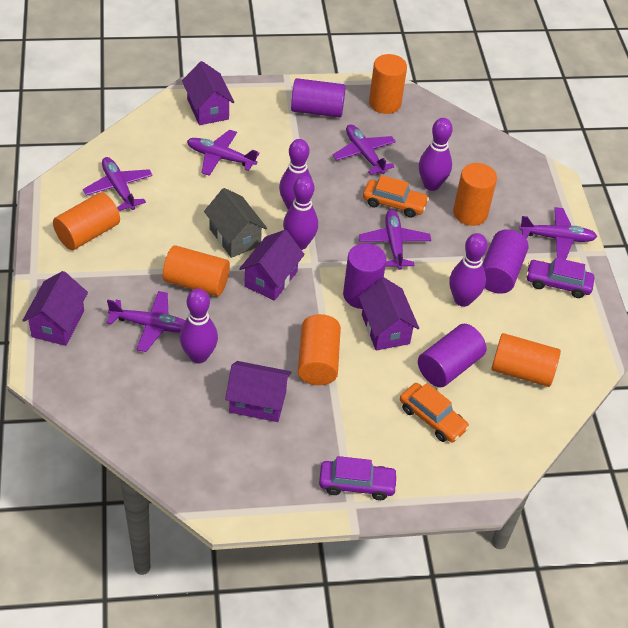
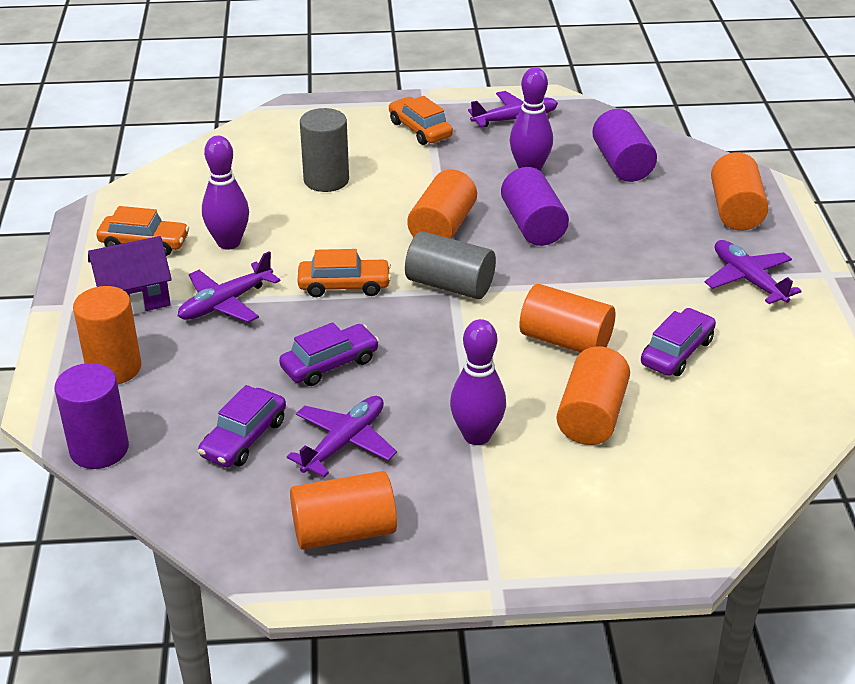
grey cylinder: 0 -> 2
grey house: 1 -> 0
orange car: 2 -> 3
purple bowling pin: 5 -> 3
purple car: 2 -> 3
purple cylinder: 4 -> 3
purple house: 5 -> 1
purple plane: 6 -> 4

